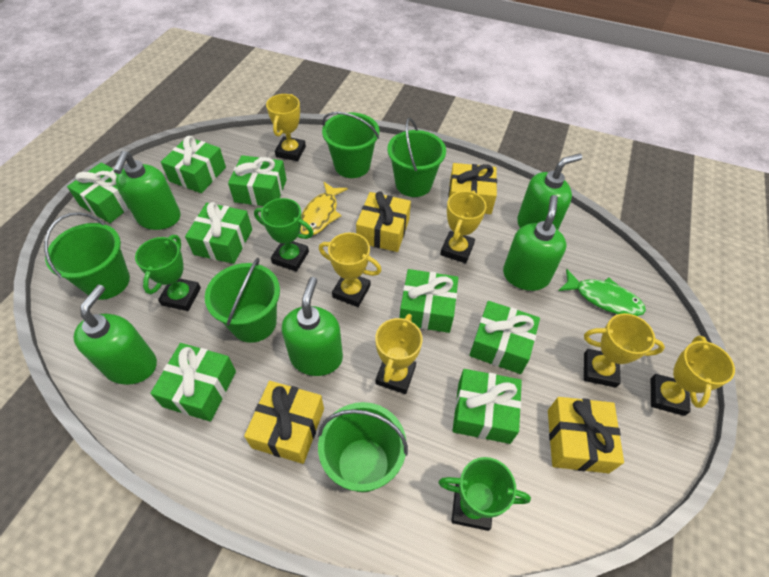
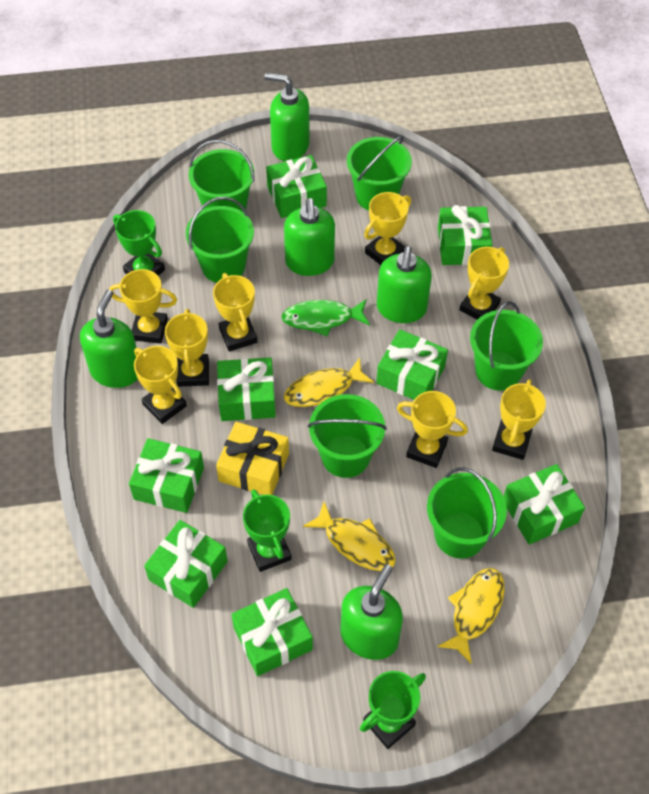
green bucket: 5 -> 6
yellow fish: 1 -> 3
yellow gift: 4 -> 1
yellow trophy: 6 -> 8

